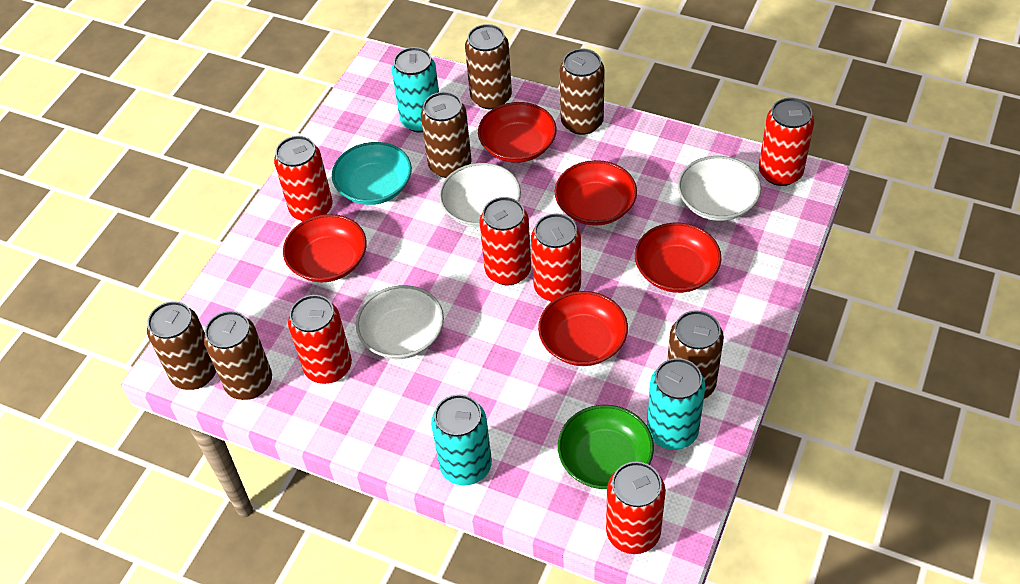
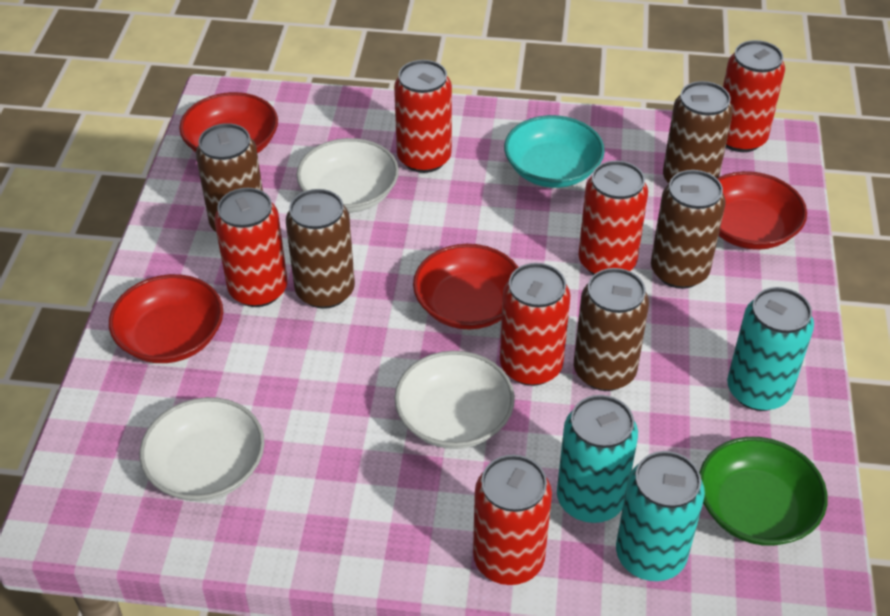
brown can: 6 -> 5
red bowl: 5 -> 4

